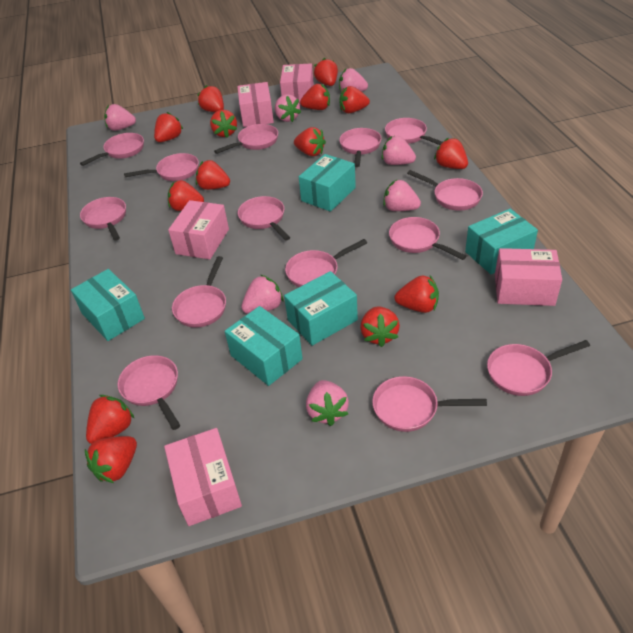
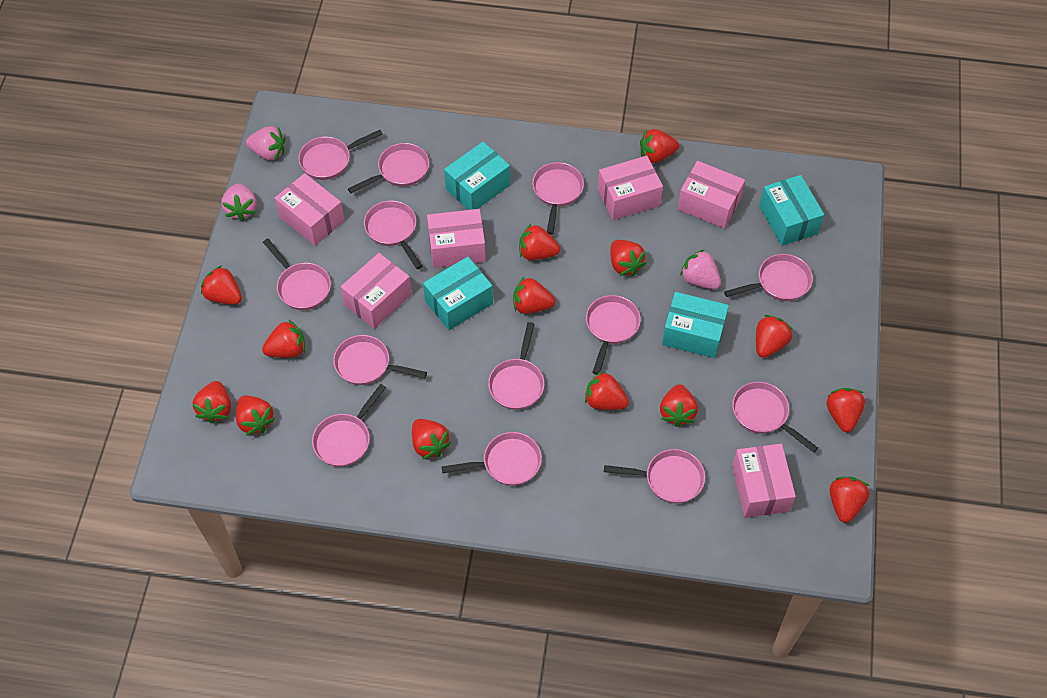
pink box: 5 -> 6
pink pan: 14 -> 13
pink strawberry: 7 -> 3
turquoise box: 5 -> 4

